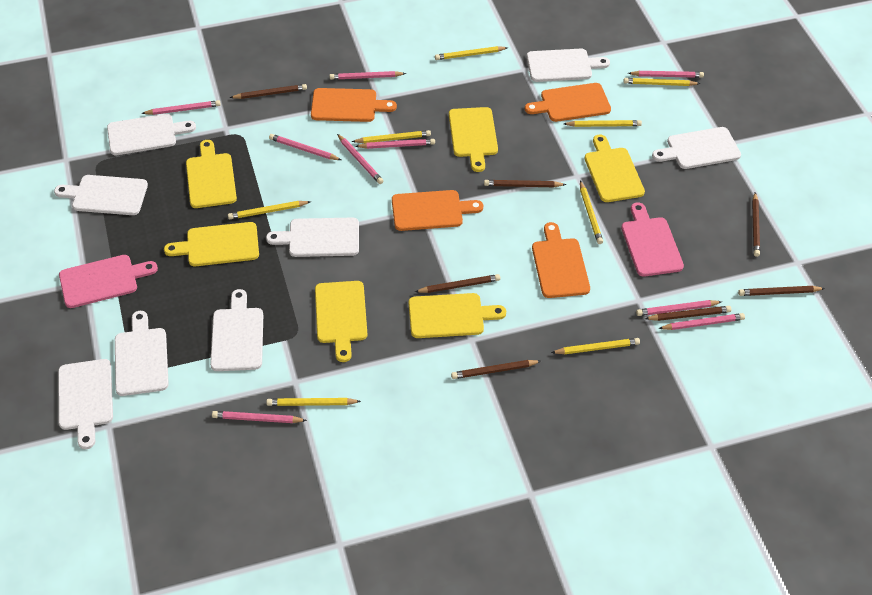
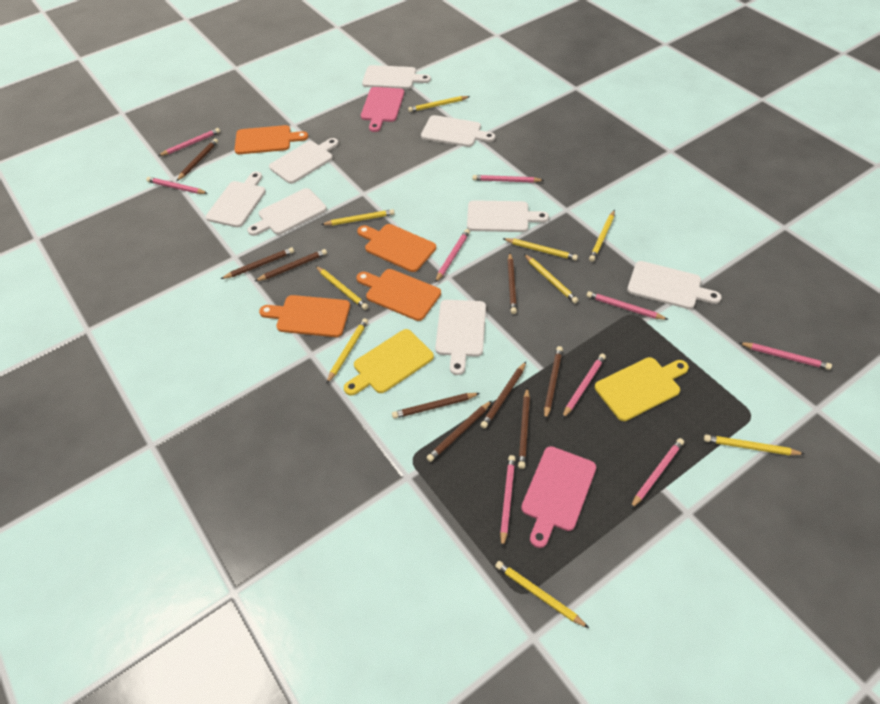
brown pencil: 7 -> 9
yellow cutting board: 6 -> 2
yellow pencil: 8 -> 9

